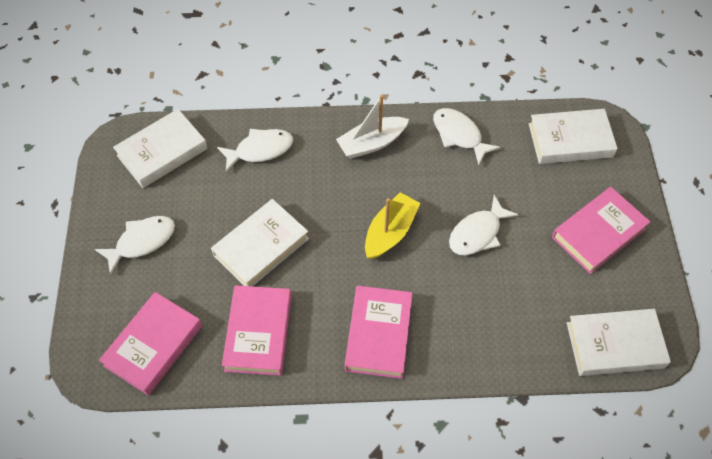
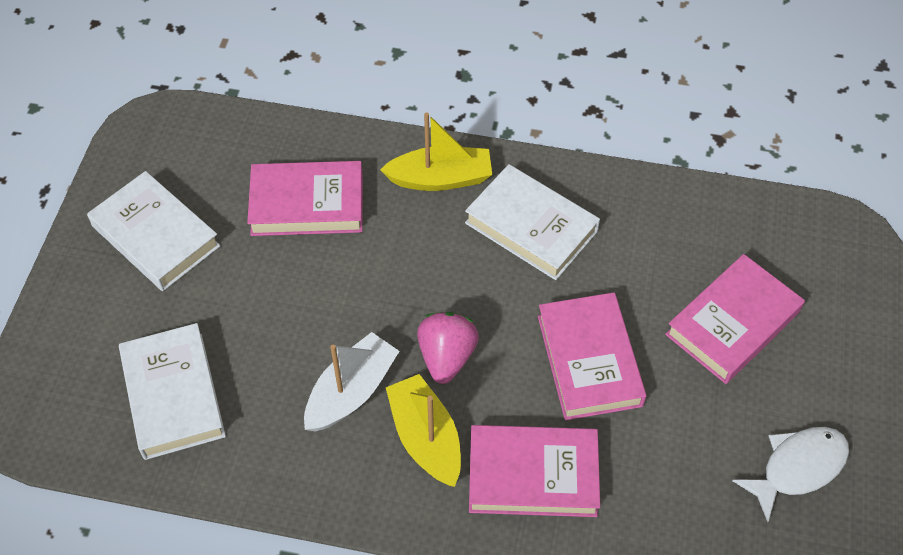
pink strawberry: 0 -> 1
white book: 4 -> 3
white fish: 4 -> 1
yellow boat: 1 -> 2

